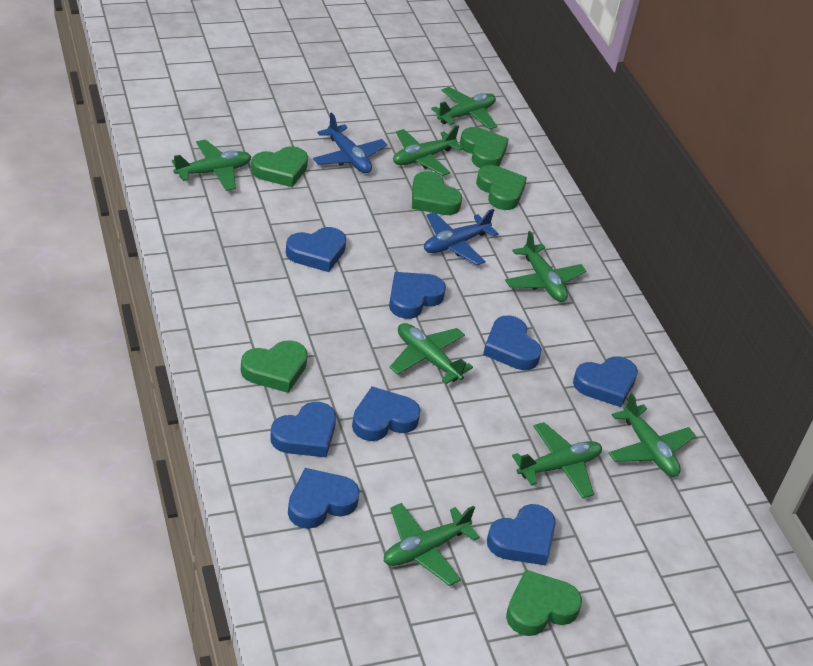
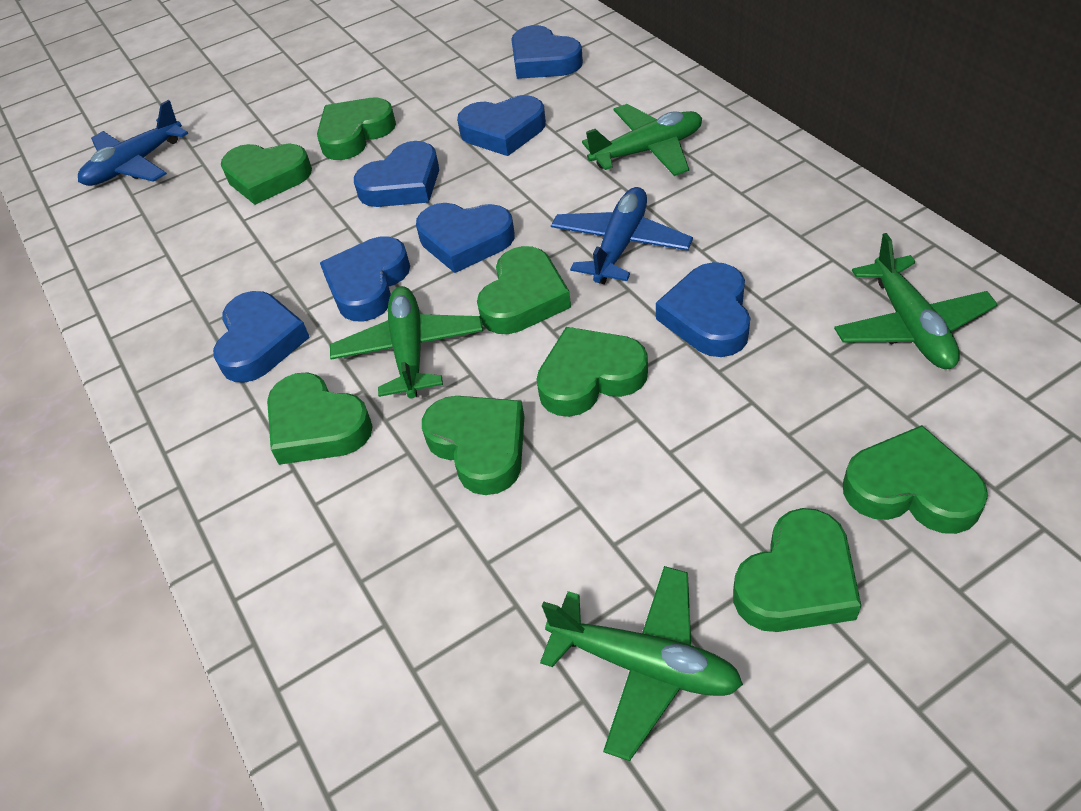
blue heart: 8 -> 7
green heart: 6 -> 8
green plane: 8 -> 4

